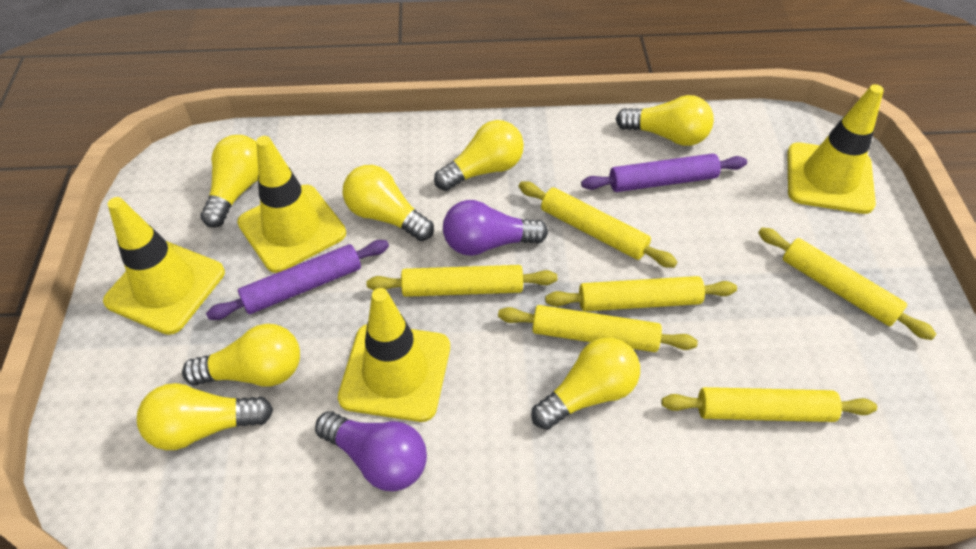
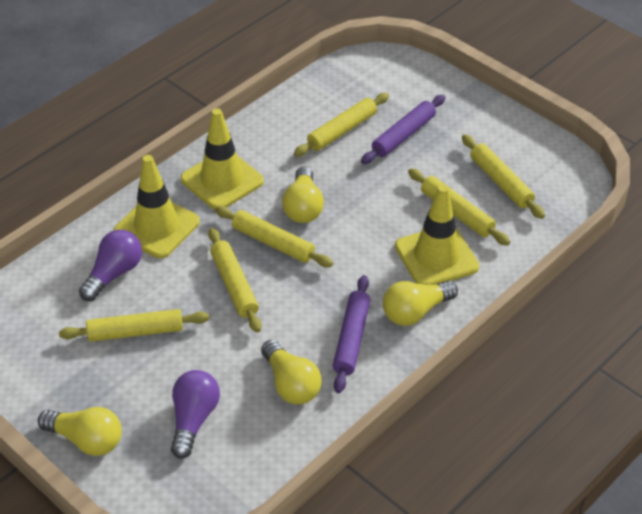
yellow light bulb: 7 -> 4
yellow traffic cone: 4 -> 3

